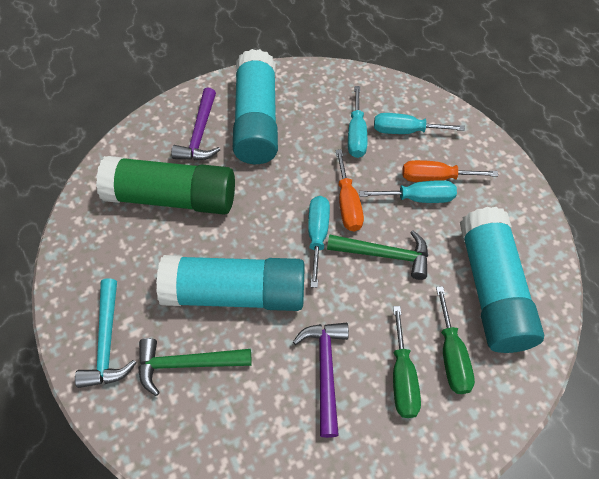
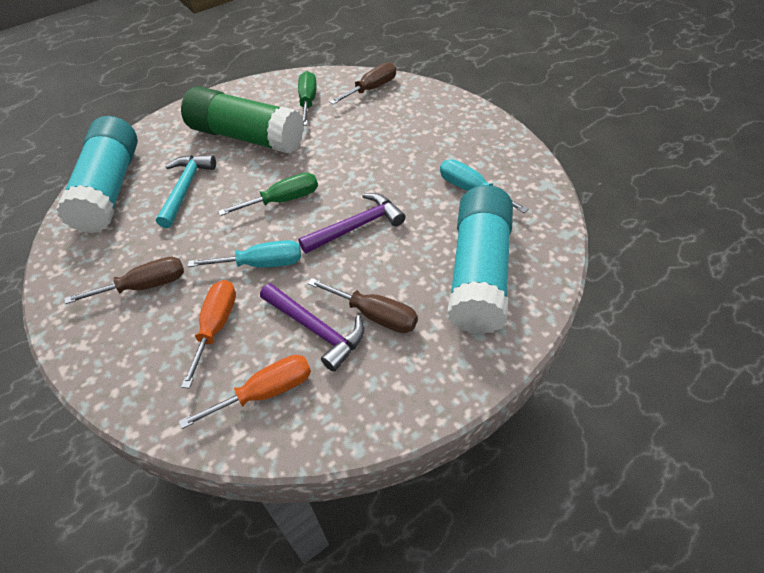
brown screwdriver: 0 -> 3
green hammer: 2 -> 0
turquoise glue stick: 3 -> 2
turquoise screwdriver: 4 -> 2

